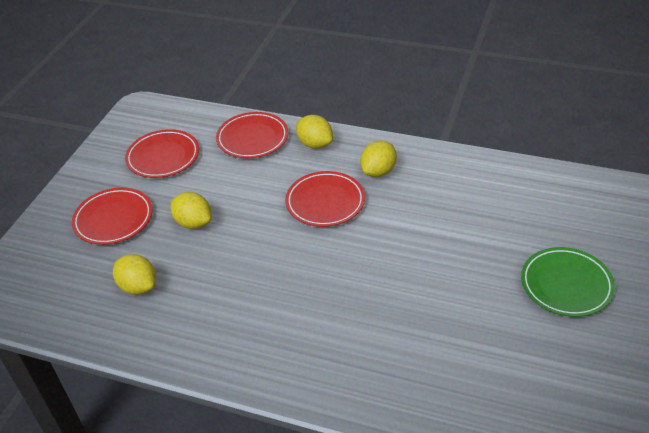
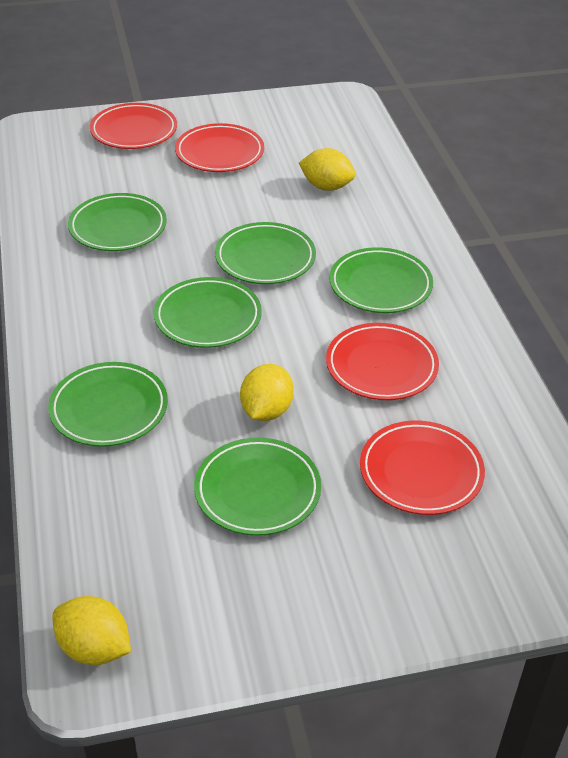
green plate: 1 -> 6
yellow lemon: 4 -> 3

